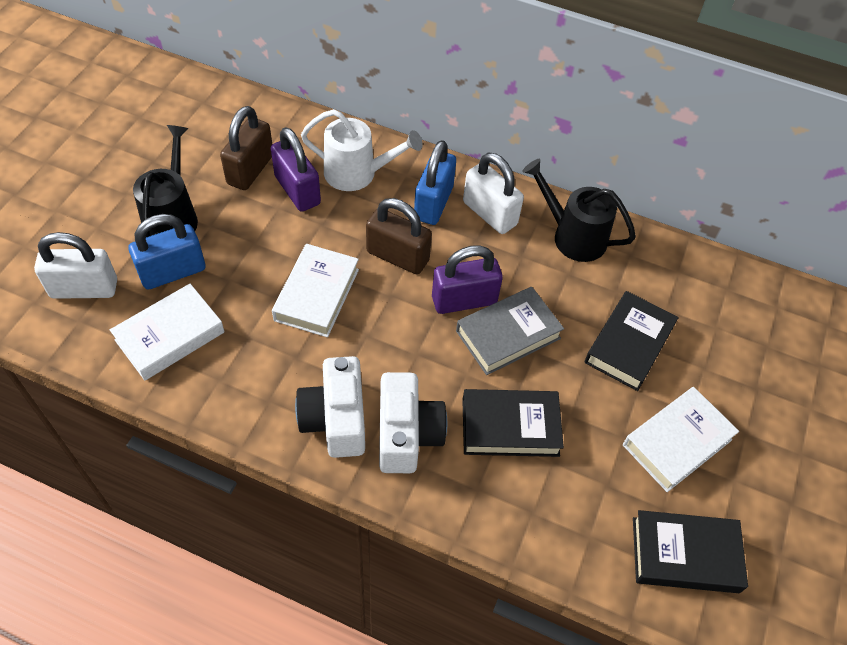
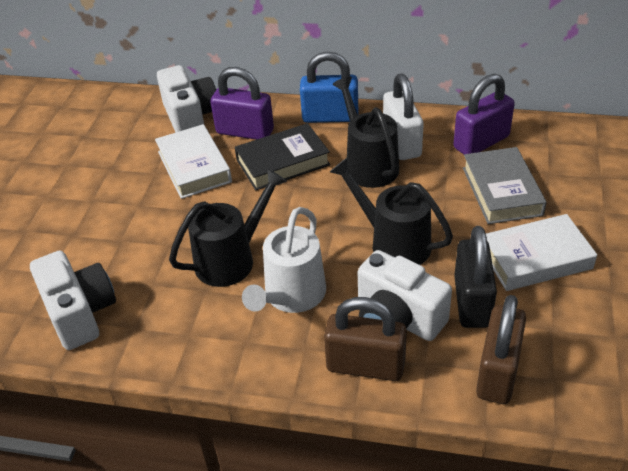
black book: 3 -> 1
black padlock: 0 -> 1
black watering can: 2 -> 3
blue padlock: 2 -> 1
white book: 3 -> 2
white camera: 2 -> 3
white padlock: 2 -> 1

